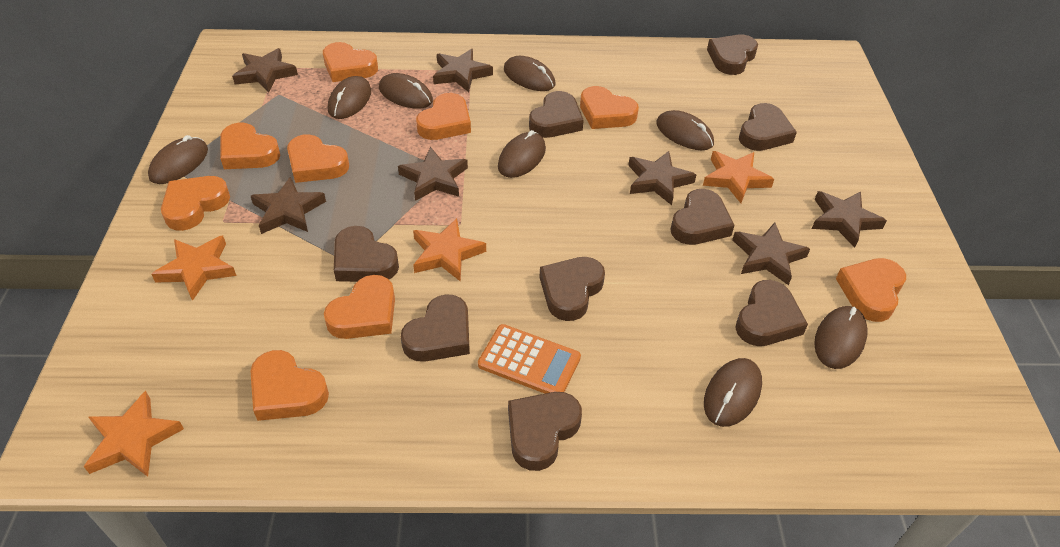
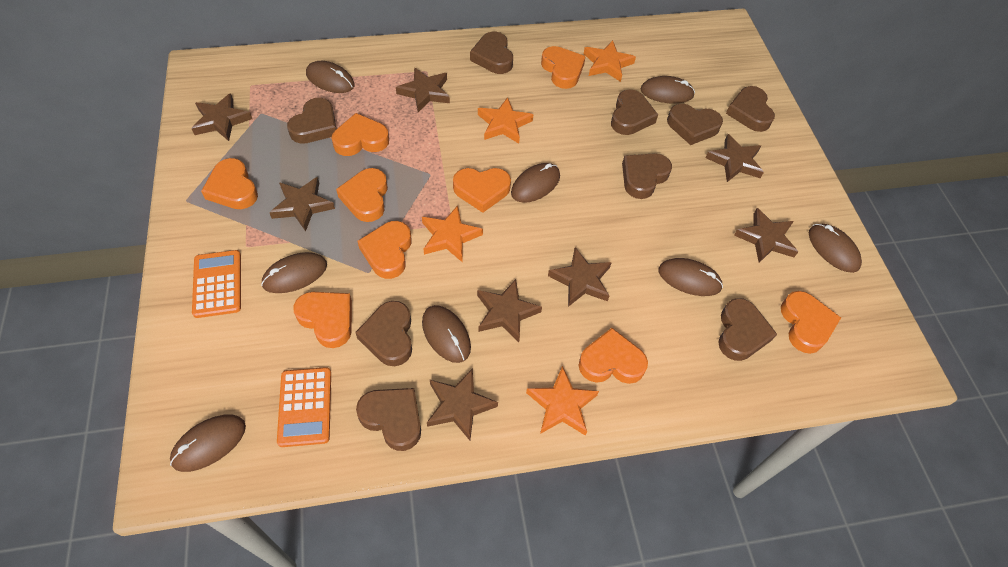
brown star: 7 -> 8
orange calculator: 1 -> 2

